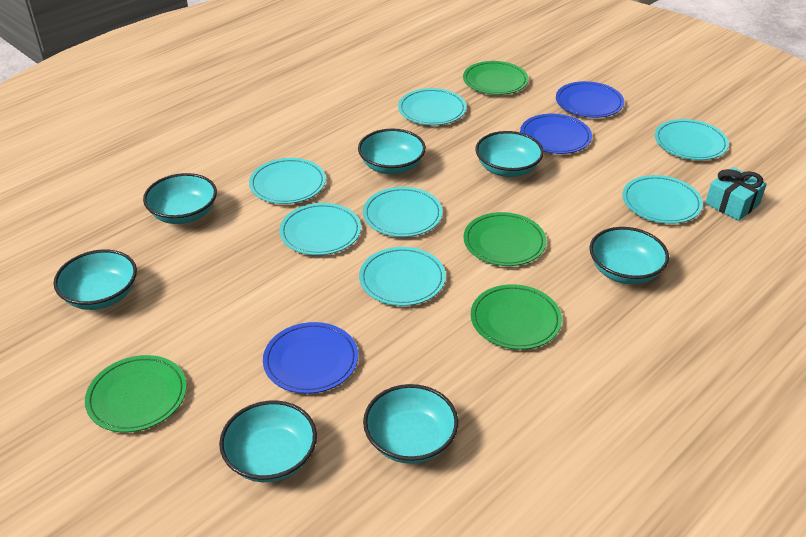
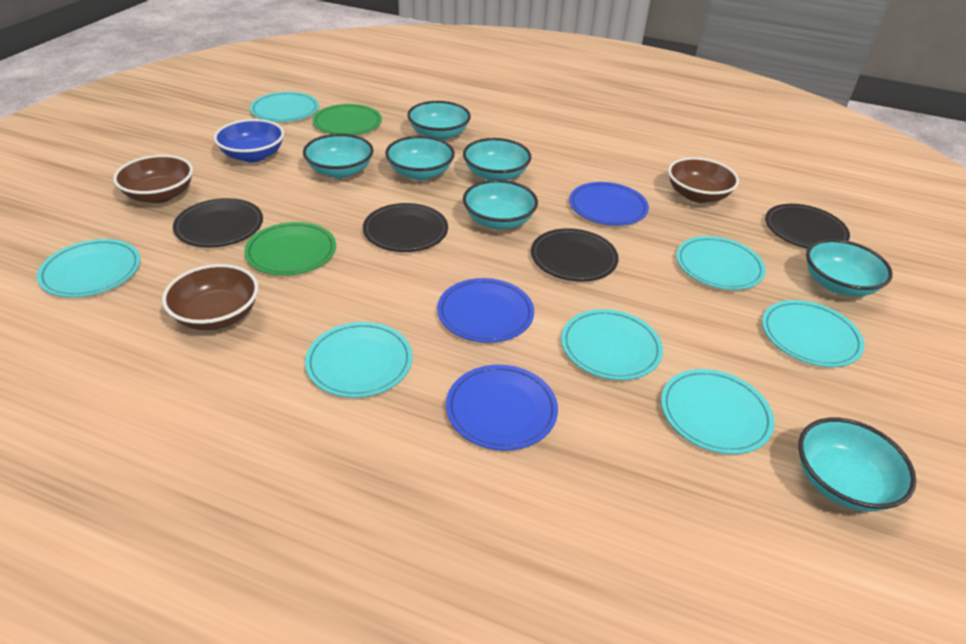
black plate: 0 -> 4
blue bowl: 0 -> 1
brown bowl: 0 -> 3
green plate: 4 -> 2
turquoise gift: 1 -> 0

